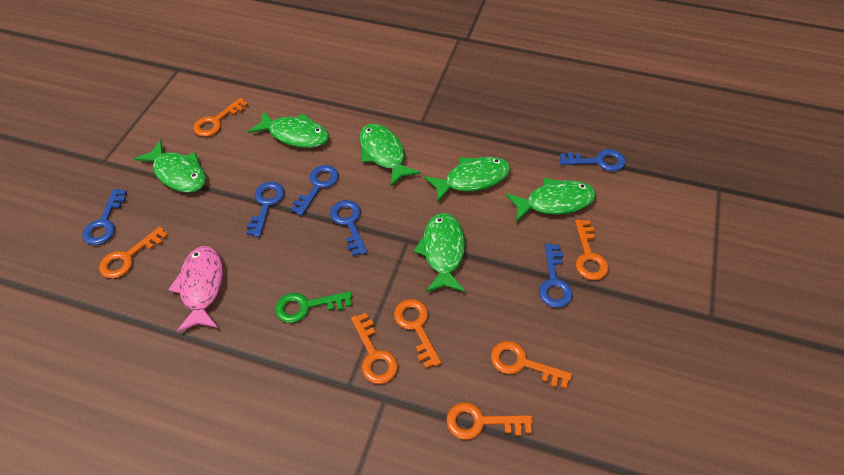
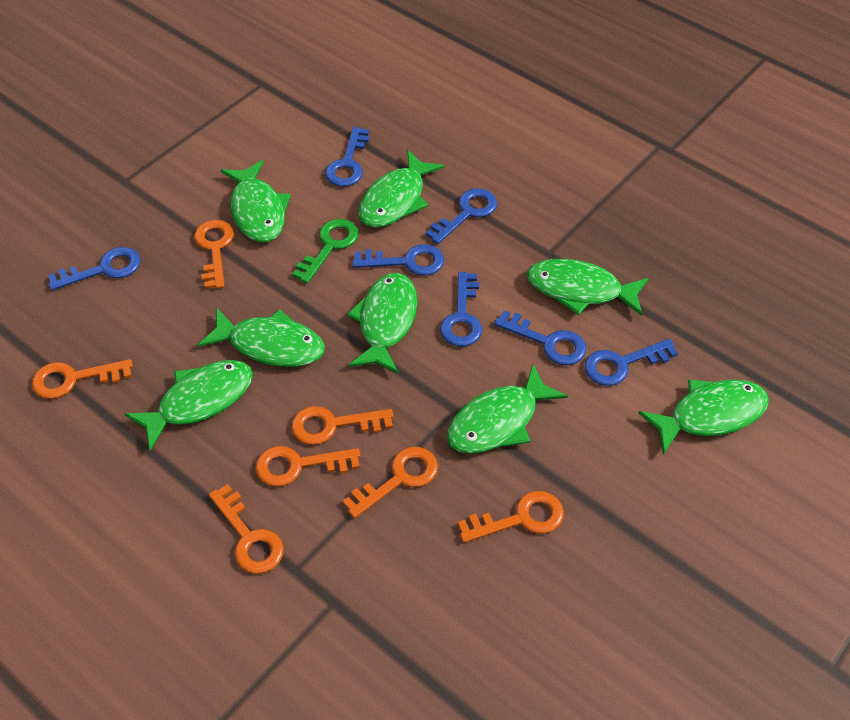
blue key: 6 -> 7
green fish: 6 -> 8
pink fish: 1 -> 0

